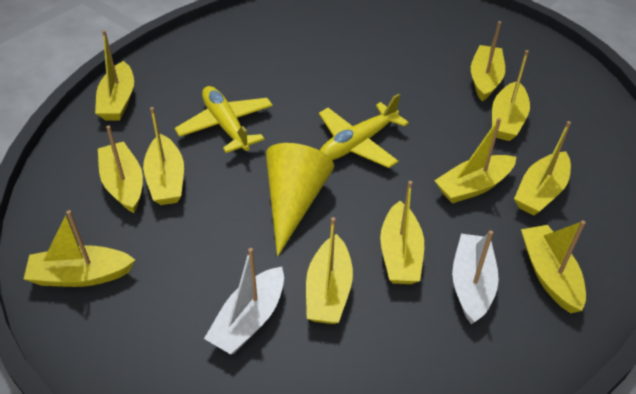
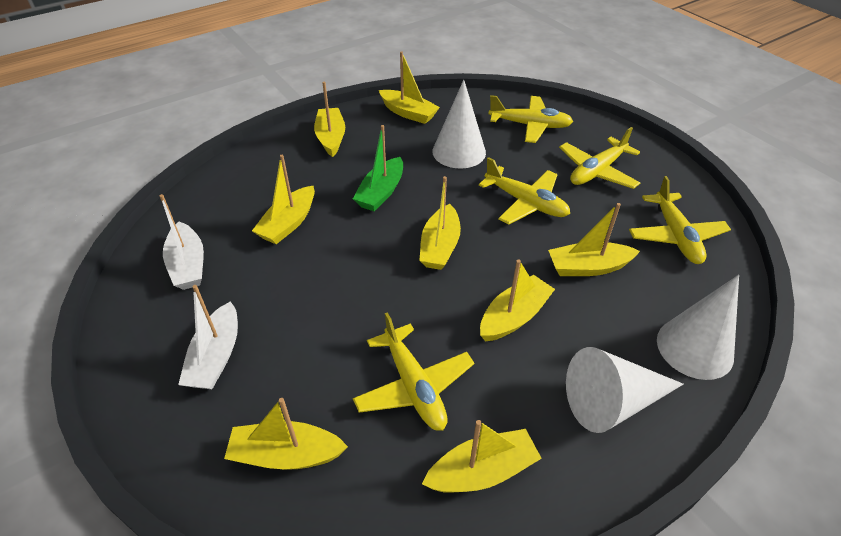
green boat: 0 -> 1
white cone: 0 -> 3
yellow boat: 11 -> 8
yellow cone: 1 -> 0
yellow plane: 2 -> 5

